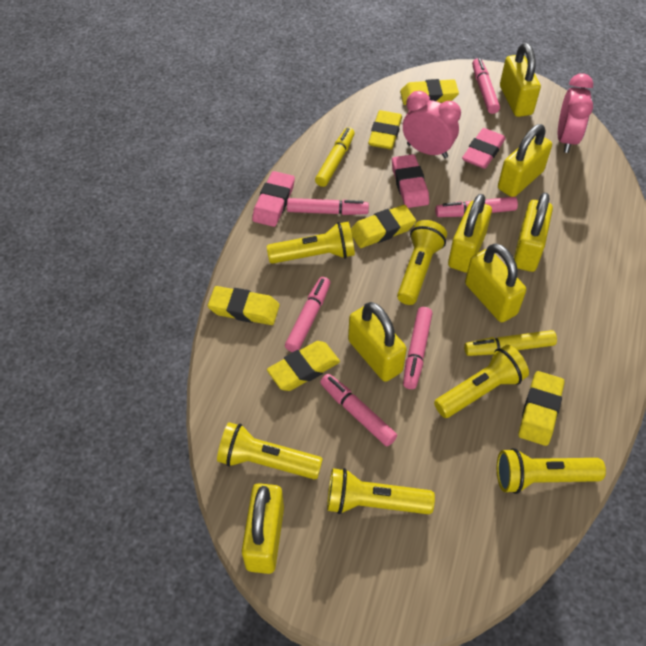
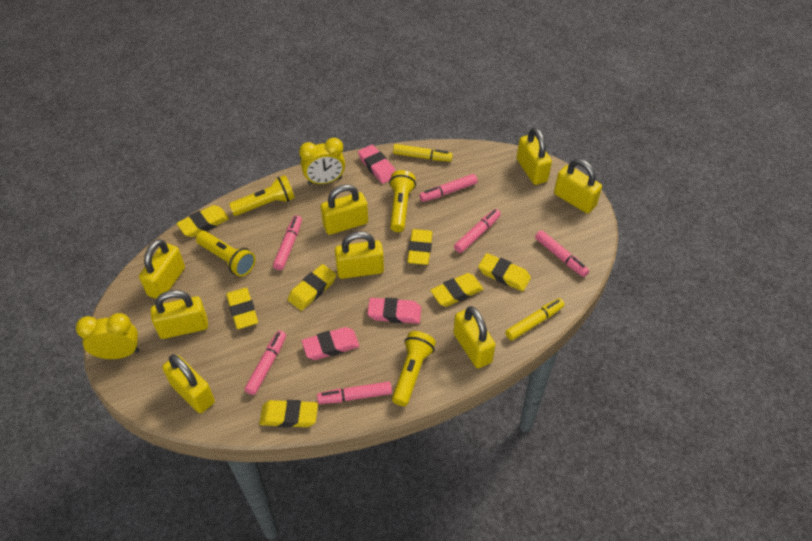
pink clock: 2 -> 0
yellow clock: 0 -> 2
yellow eraser: 6 -> 7
yellow flashlight: 6 -> 4
yellow padlock: 7 -> 8

